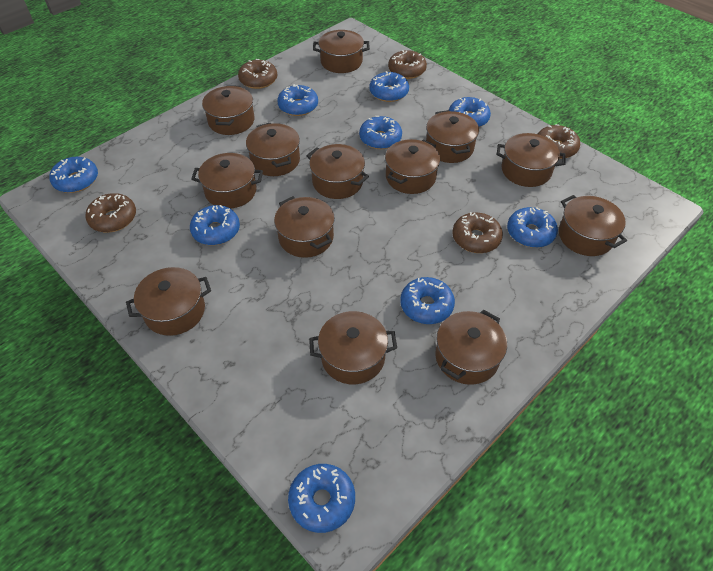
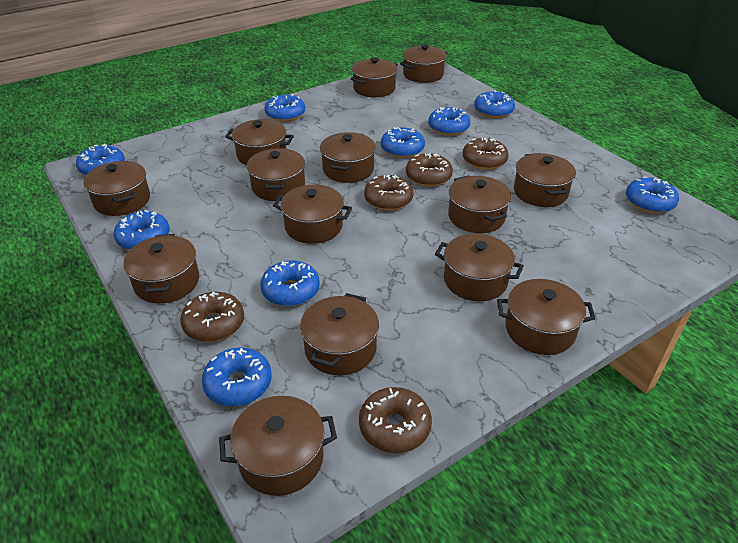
brown pot: 13 -> 14

